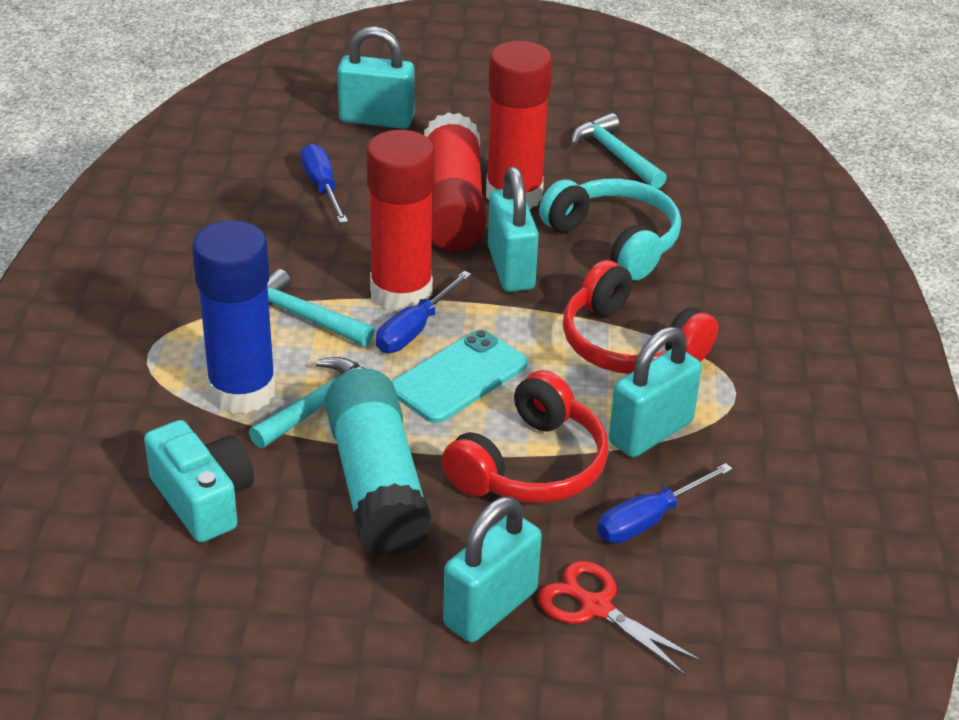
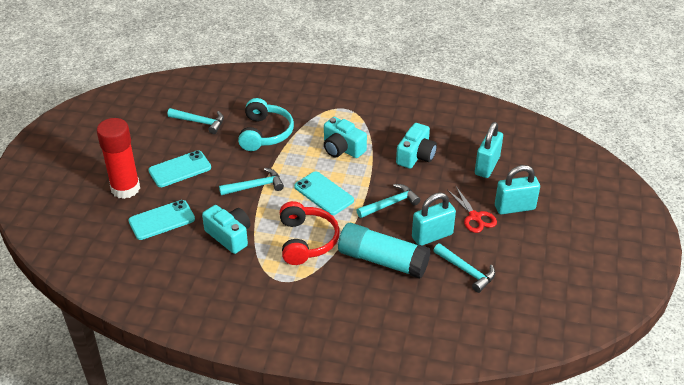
blue glue stick: 1 -> 0
blue screwdriver: 3 -> 0
red glue stick: 3 -> 1
red headphones: 2 -> 1
turquoise camera: 1 -> 3
turquoise hammer: 3 -> 4
turquoise padlock: 4 -> 3
turquoise phone: 1 -> 3

